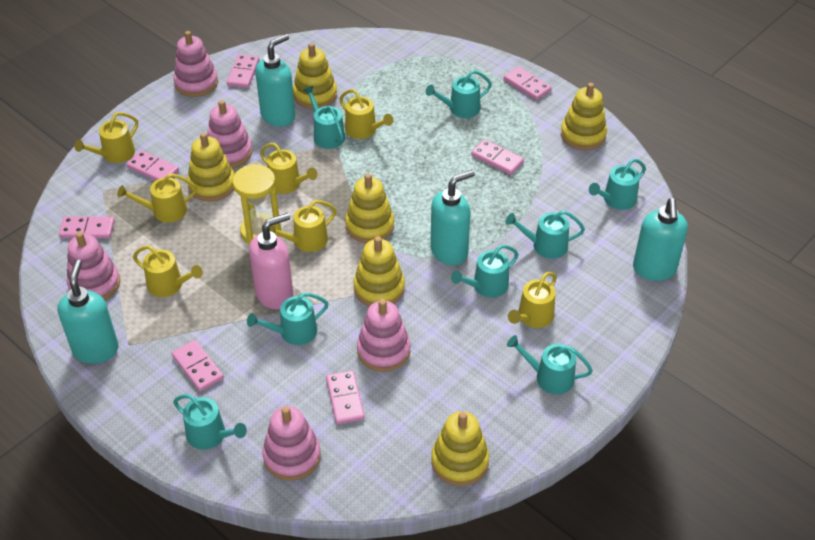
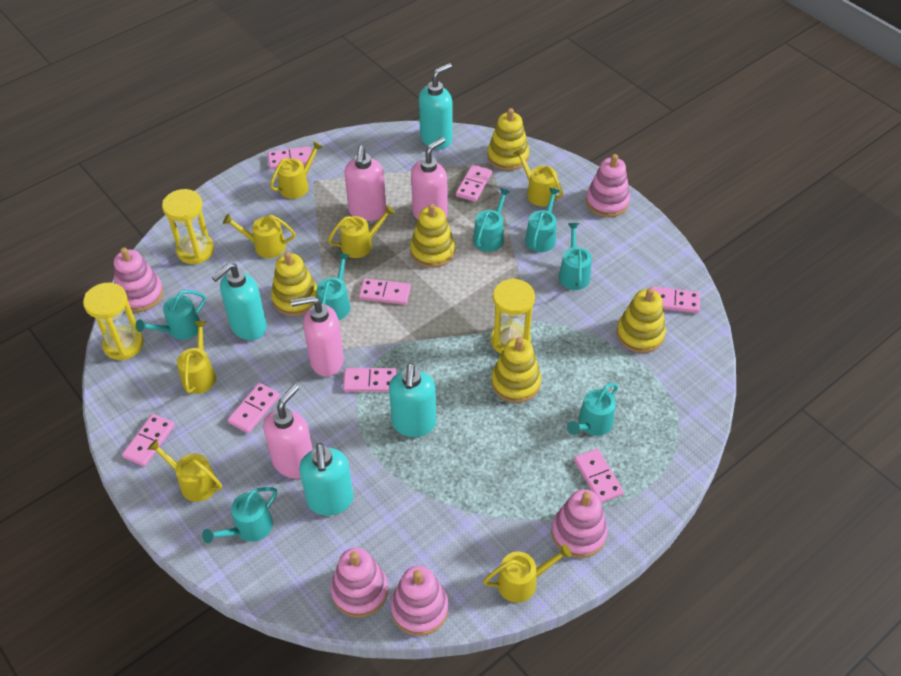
pink domino: 7 -> 8
pink soap dispenser: 1 -> 4
turquoise watering can: 8 -> 7
yellow hourglass: 1 -> 3
yellow stacking toy: 6 -> 5

